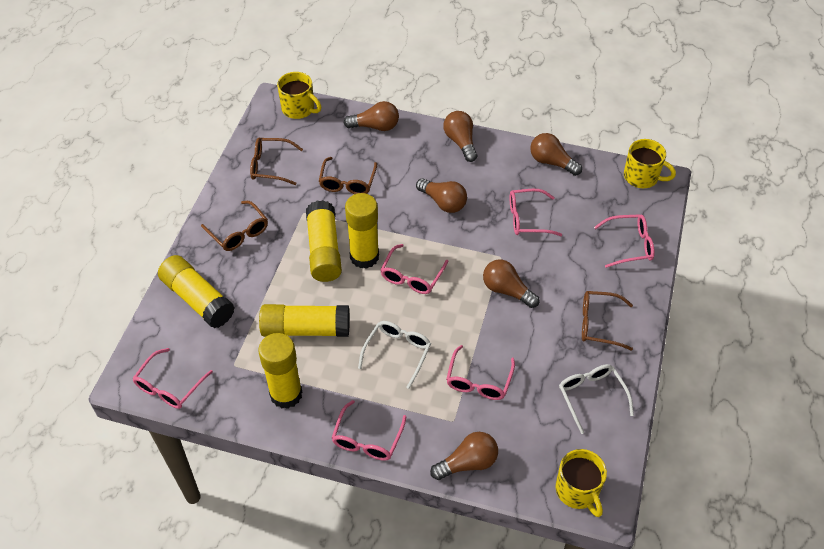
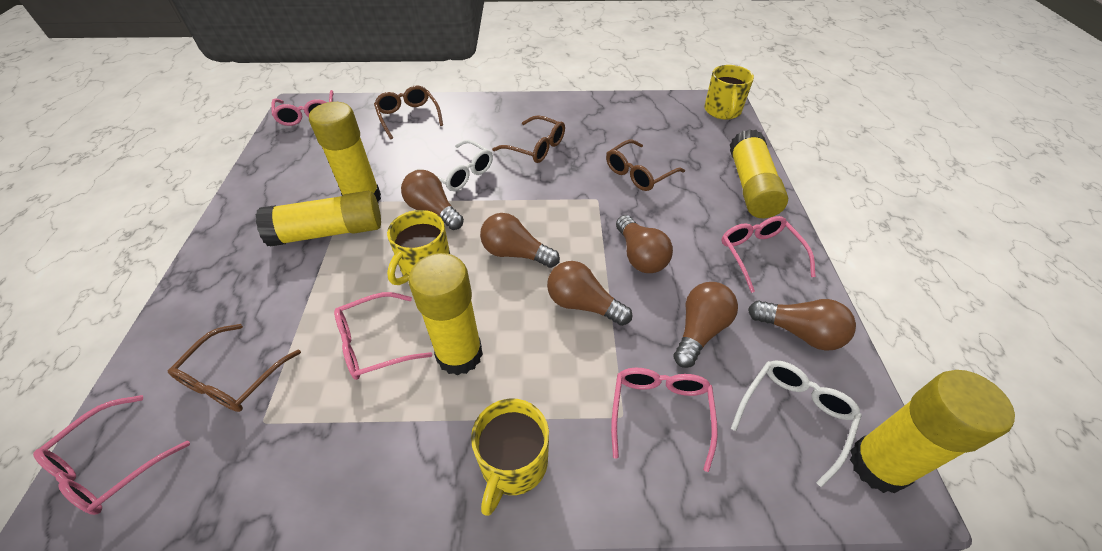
pink glasses: 6 -> 5

